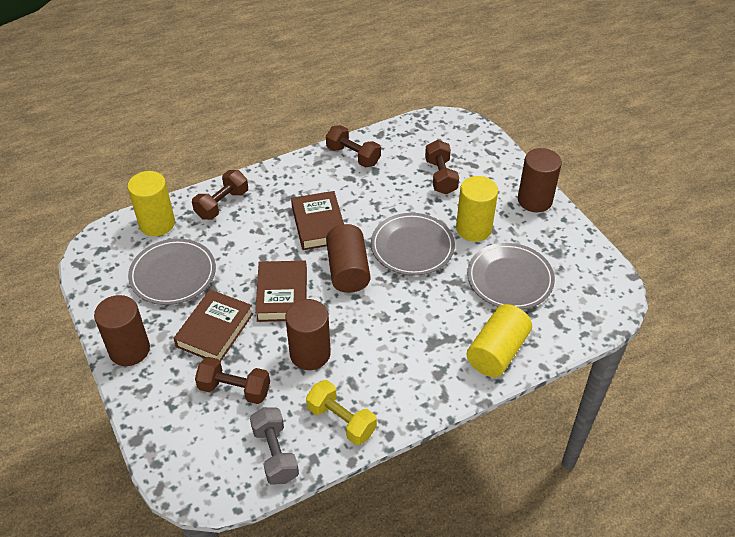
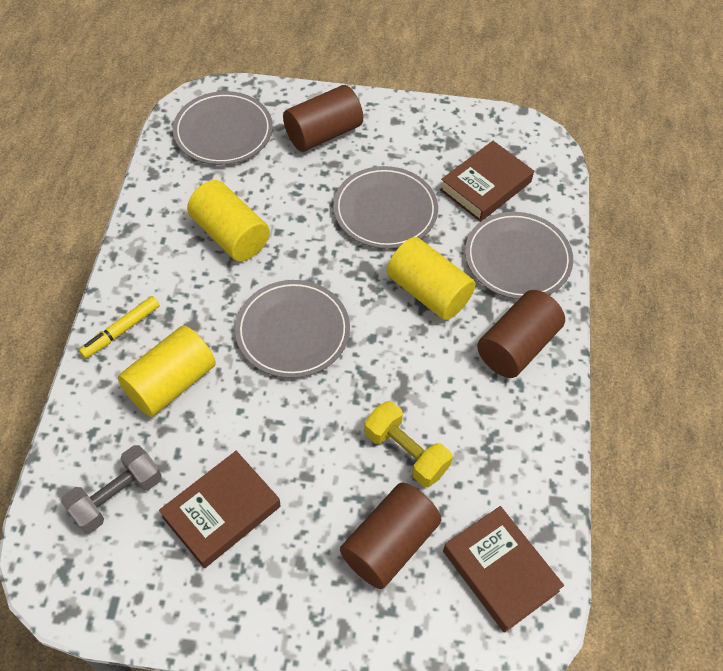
brown cylinder: 4 -> 3
brown dumbbell: 4 -> 0
grey plate: 3 -> 4
yellow marker: 0 -> 1

